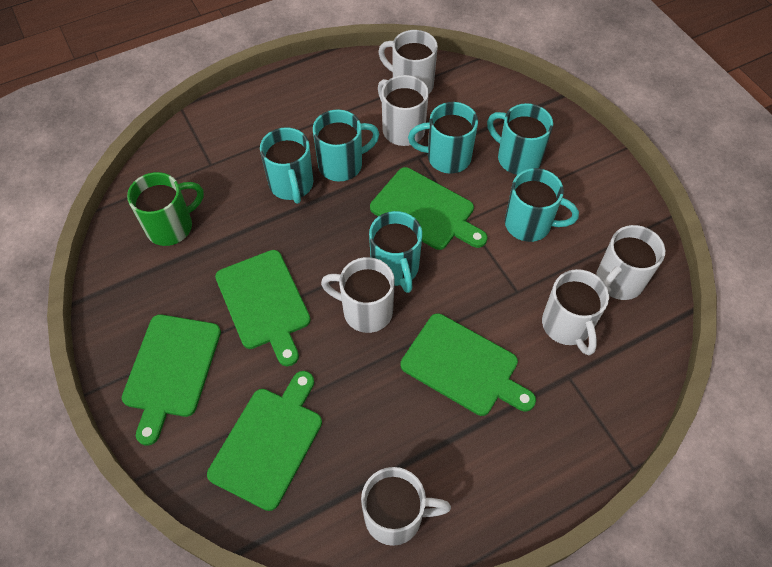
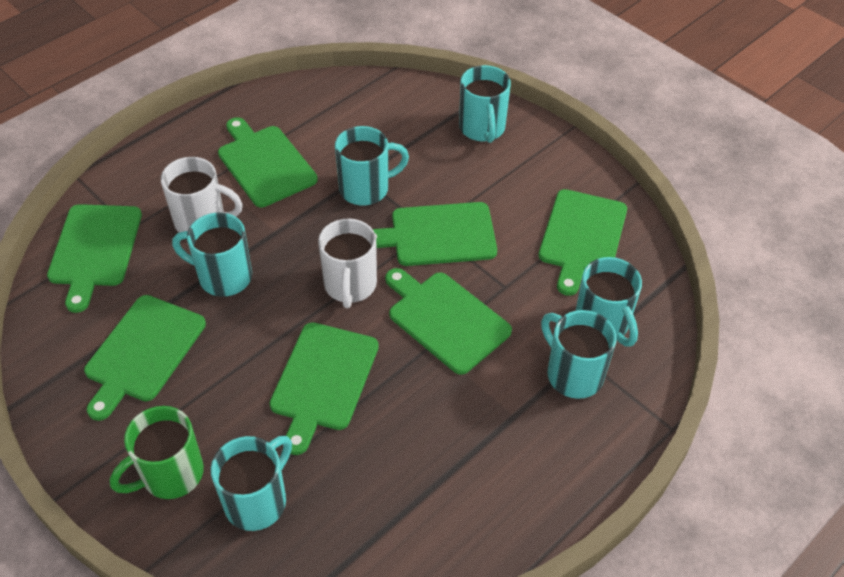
green cutting board: 5 -> 7
white mug: 6 -> 2

